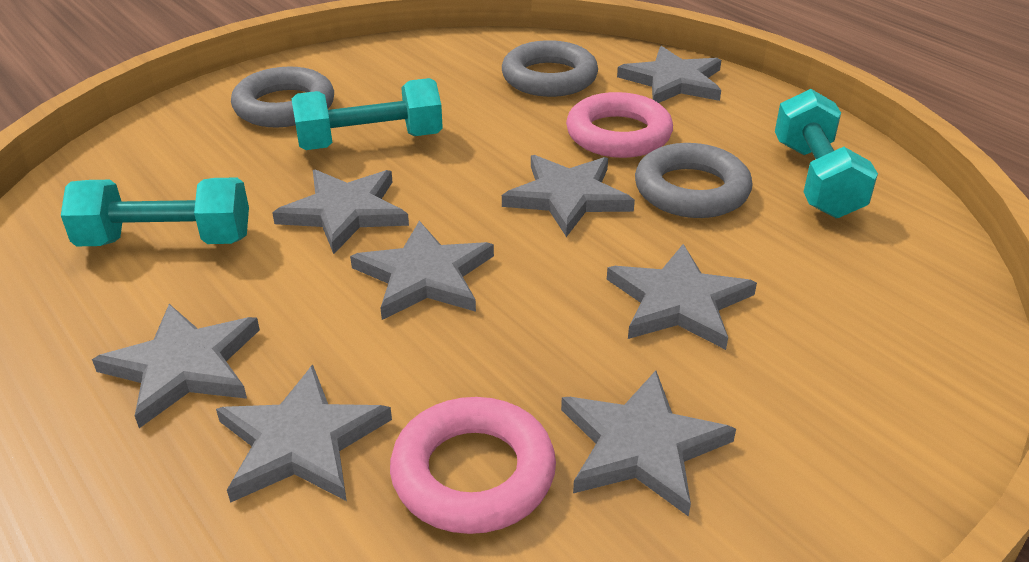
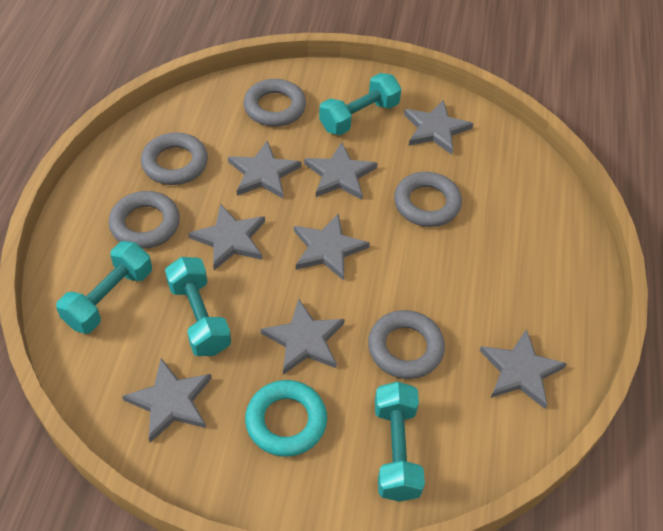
grey ring: 3 -> 5
pink ring: 2 -> 0
turquoise dumbbell: 3 -> 4
turquoise ring: 0 -> 1

